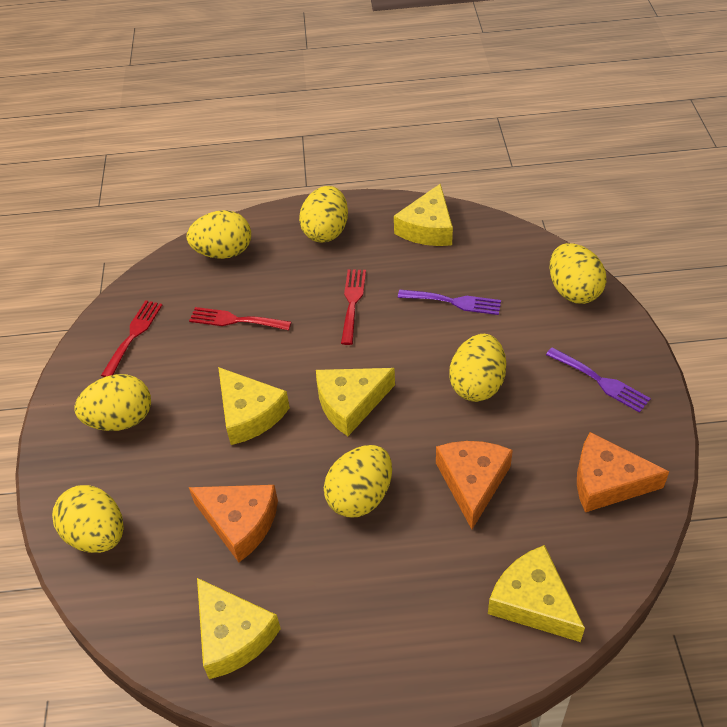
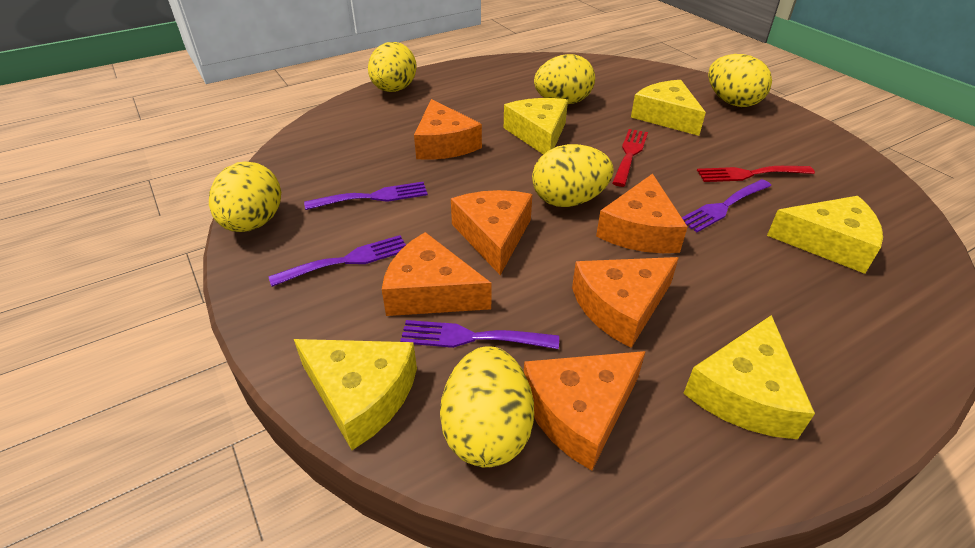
orange cheese: 3 -> 6
purple fork: 2 -> 4
red fork: 3 -> 2
yellow egg: 7 -> 6

